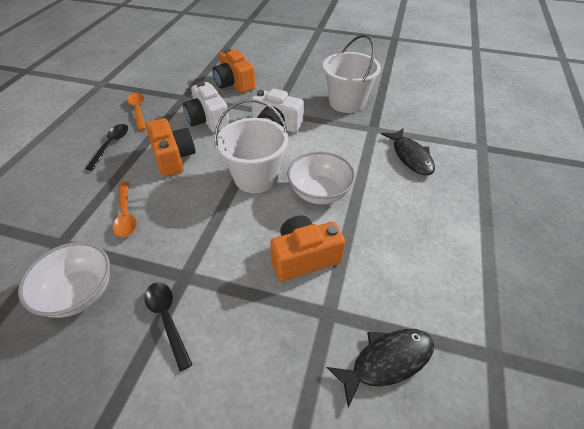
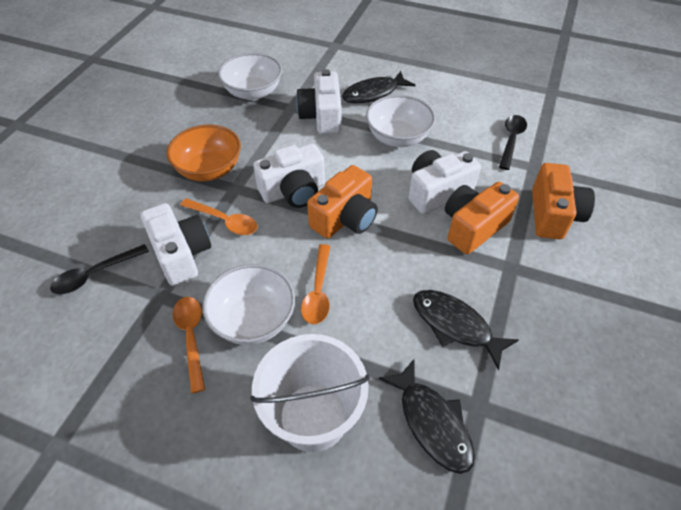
black fish: 2 -> 3
orange bowl: 0 -> 1
orange spoon: 2 -> 3
white bowl: 2 -> 3
white bucket: 2 -> 1
white camera: 2 -> 4

